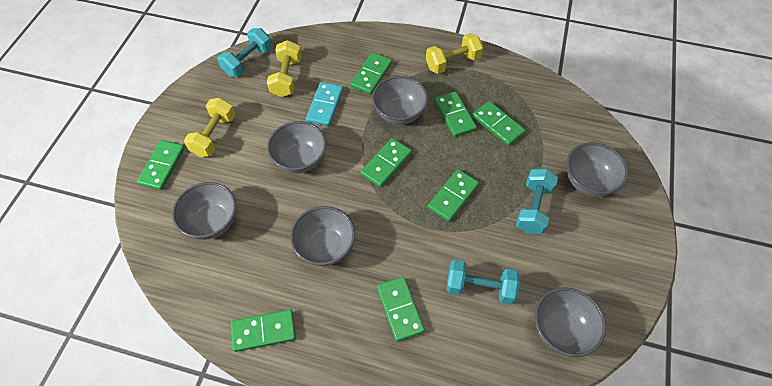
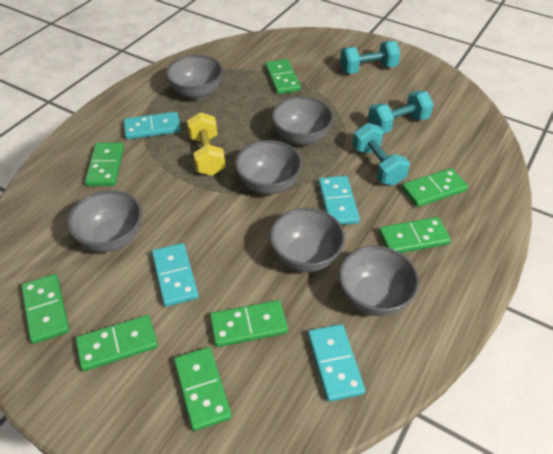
turquoise domino: 1 -> 4
yellow dumbbell: 3 -> 1

